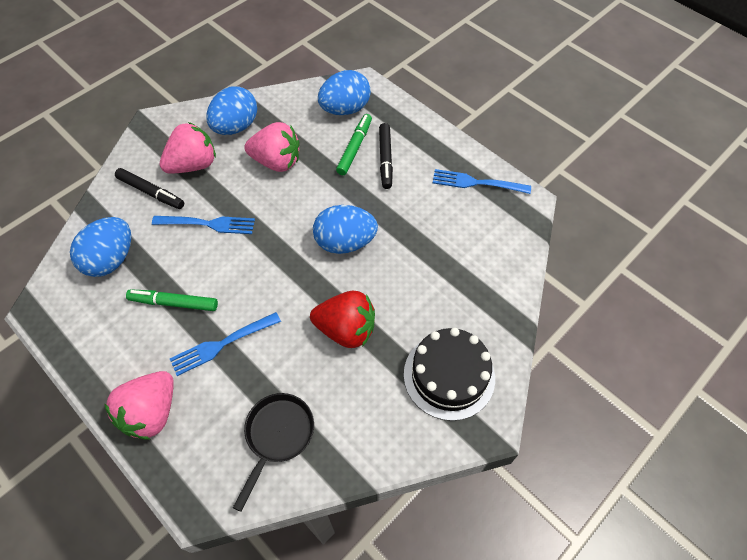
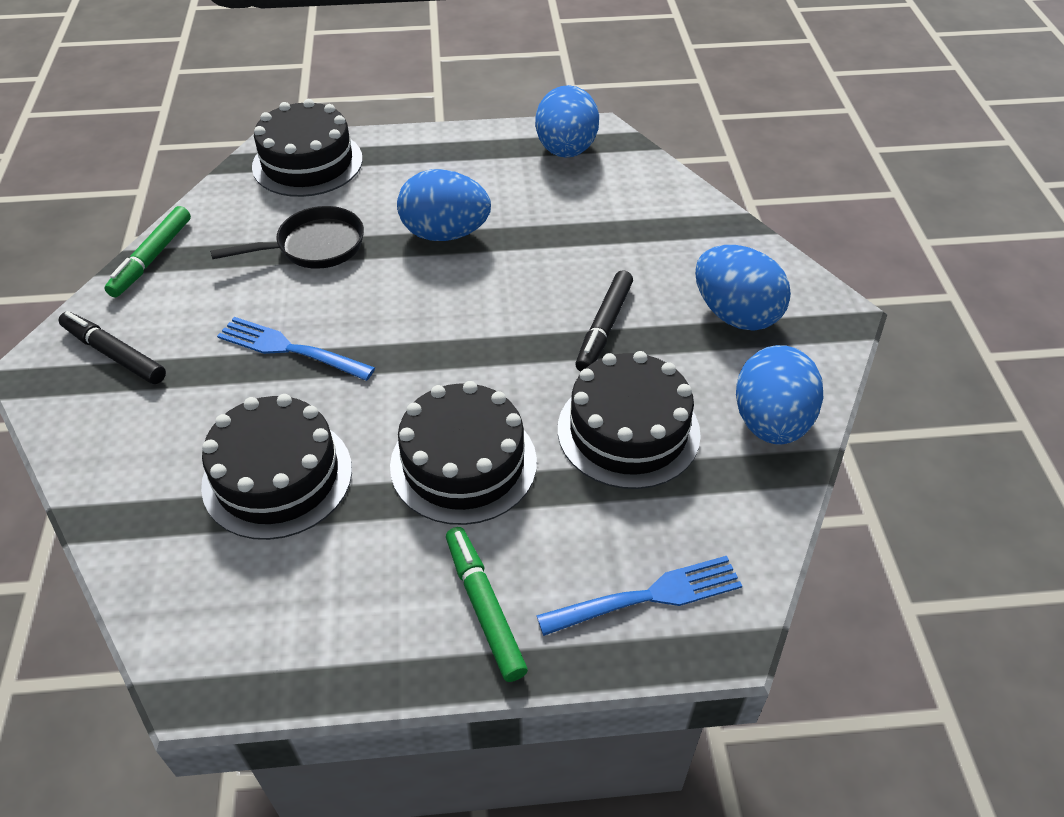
black cake: 1 -> 4
blue fork: 3 -> 2
pink strawberry: 3 -> 0
red strawberry: 1 -> 0

